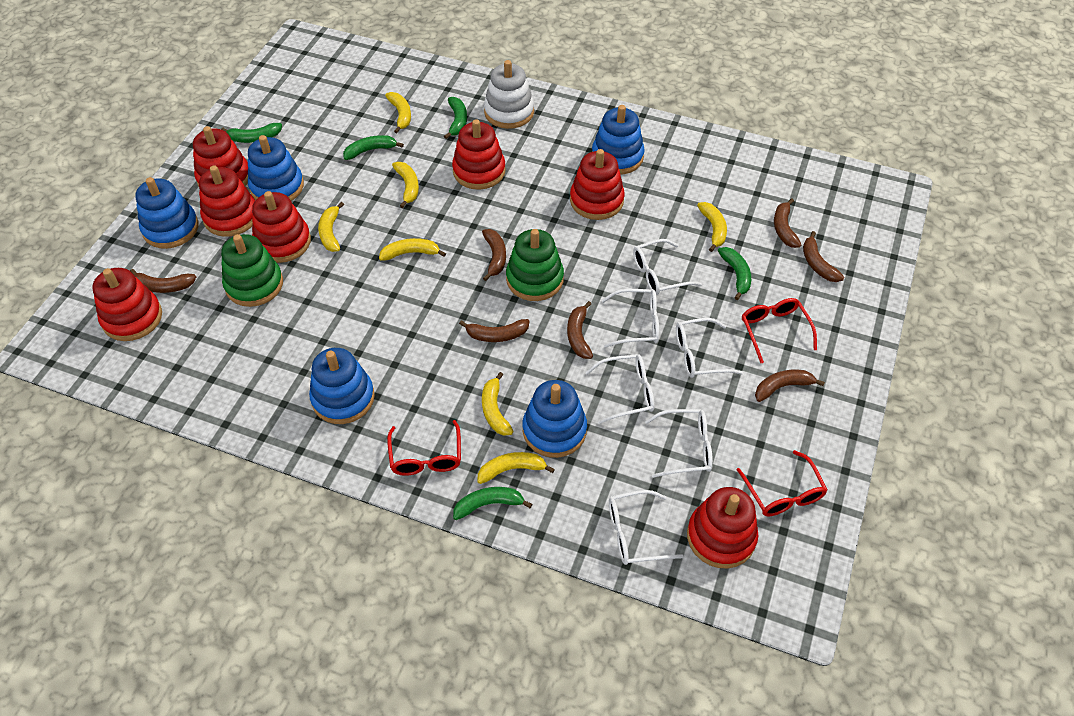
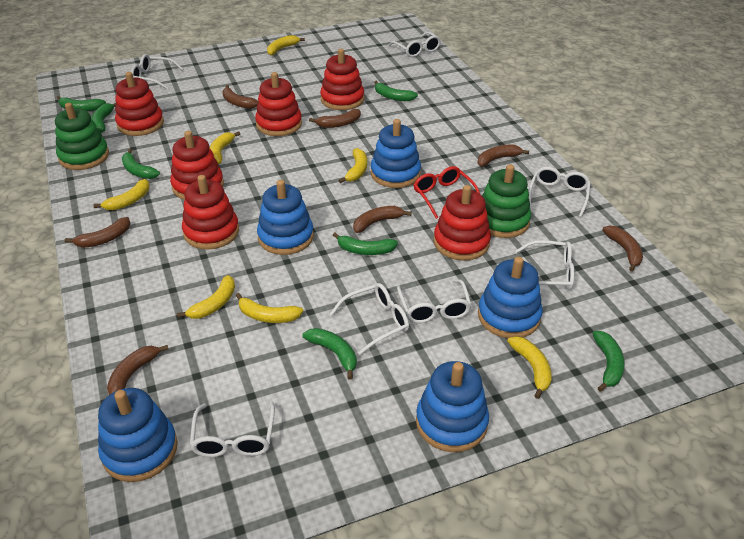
green banana: 5 -> 7
red glasses: 3 -> 1
red stacking toy: 7 -> 6
white glasses: 6 -> 7
white stacking toy: 1 -> 0

